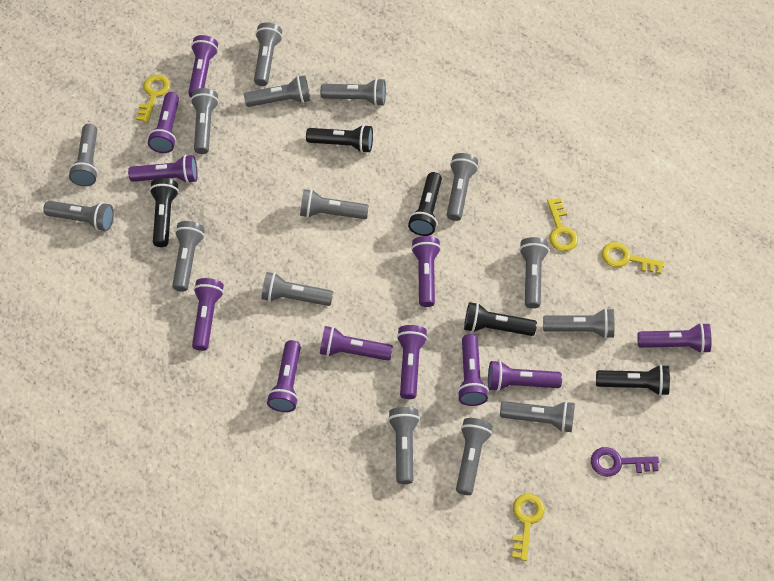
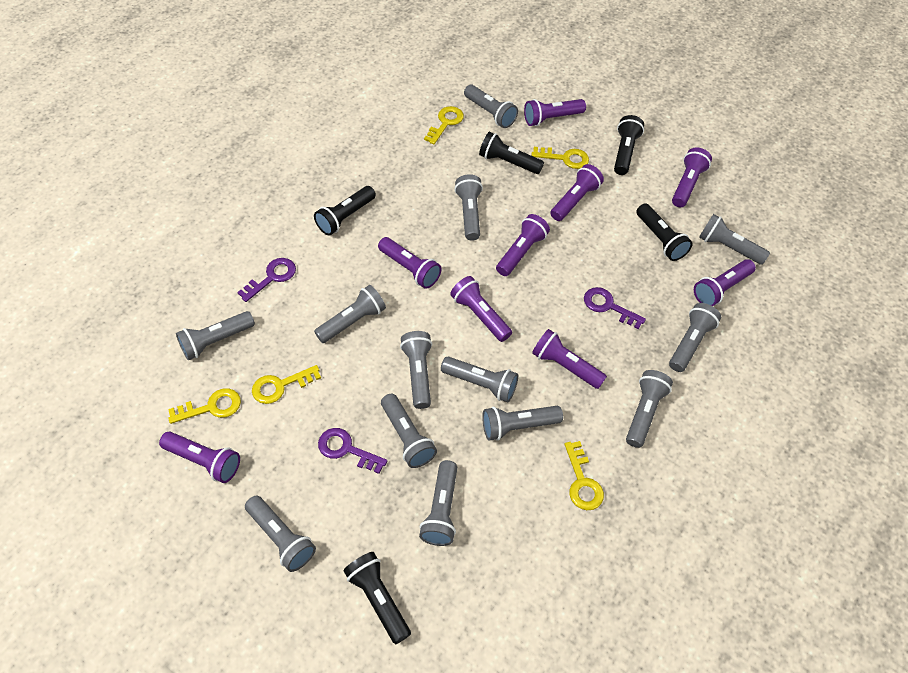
grey flashlight: 15 -> 13
purple flashlight: 11 -> 9
purple key: 1 -> 3
yellow key: 4 -> 5

